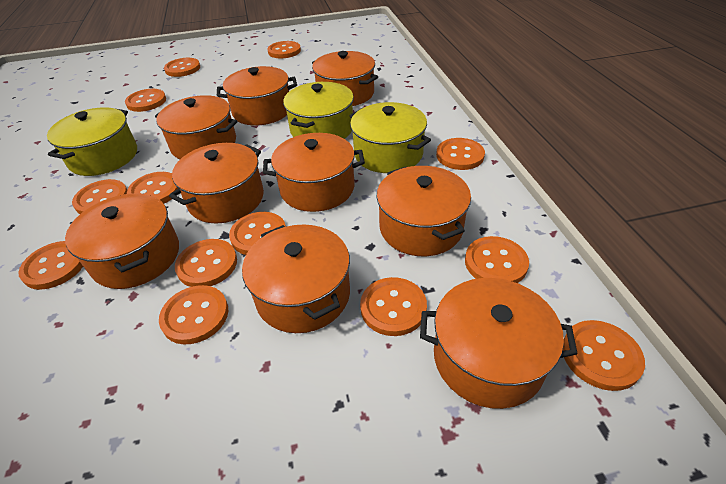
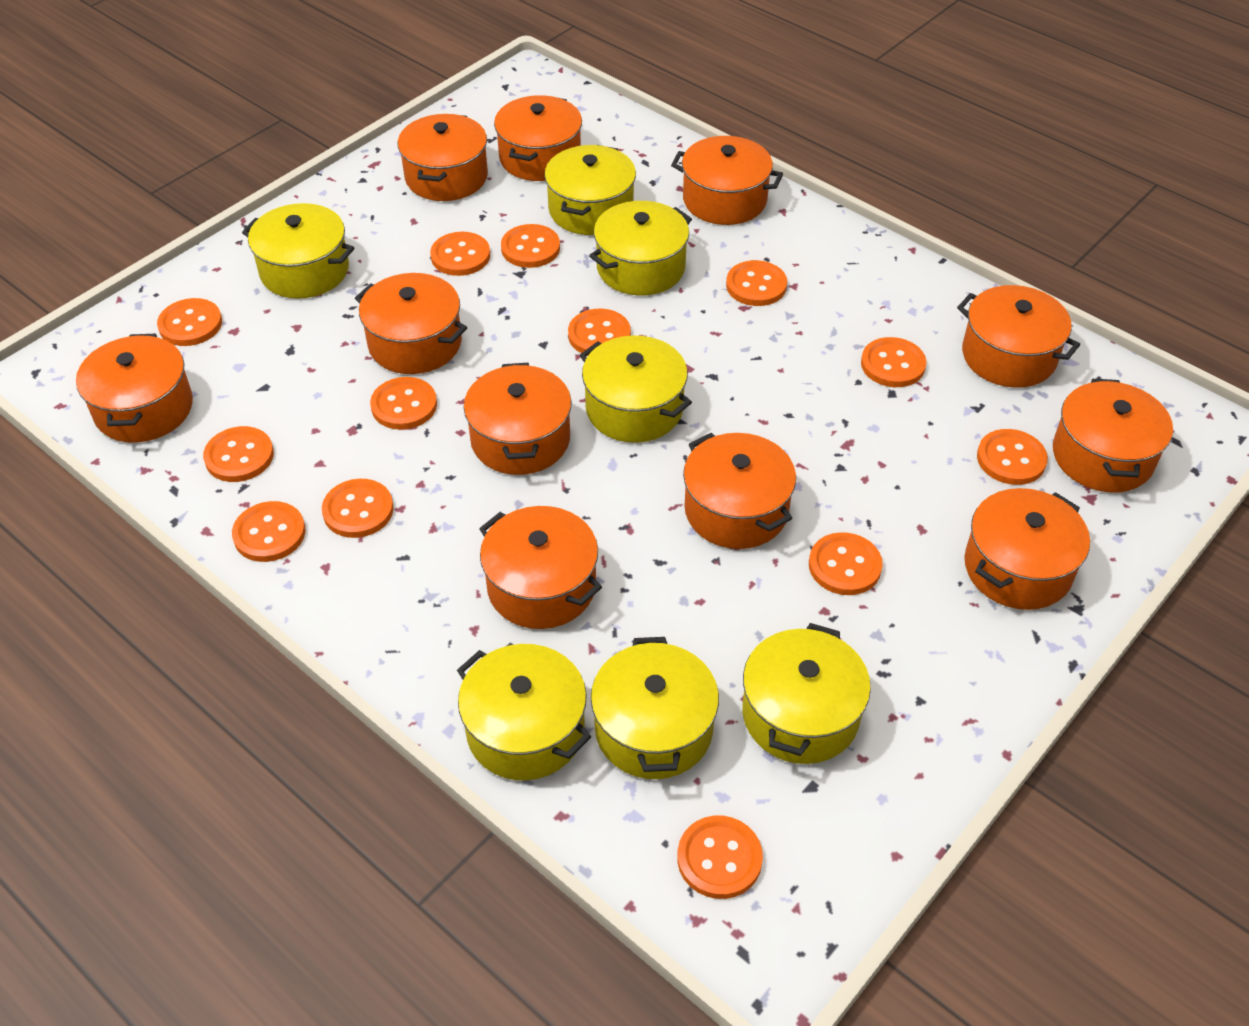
orange pot: 9 -> 11
yellow pot: 3 -> 7

